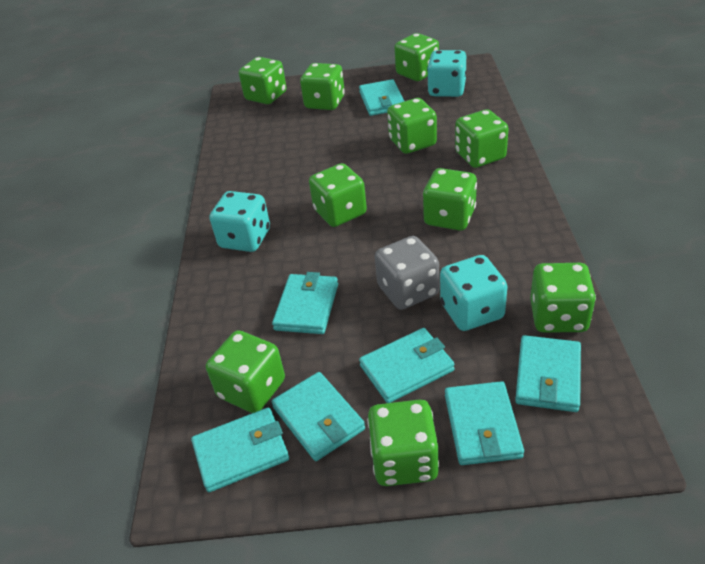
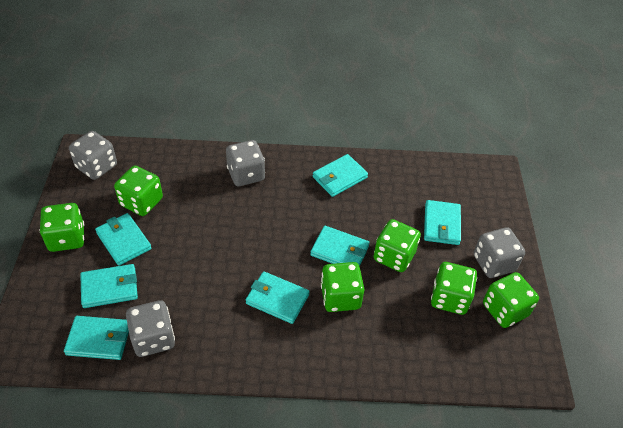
green dice: 10 -> 6
grey dice: 1 -> 4
turquoise dice: 3 -> 0

